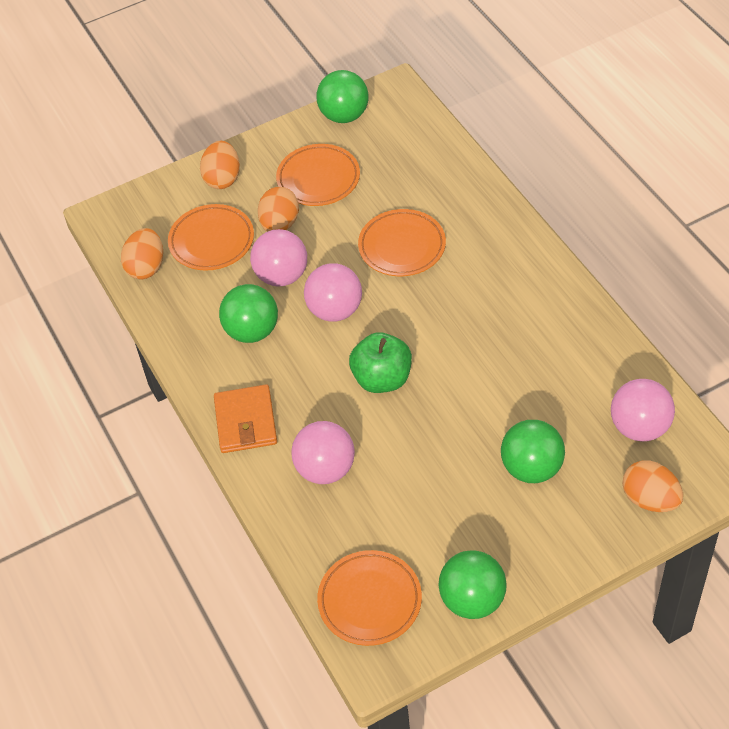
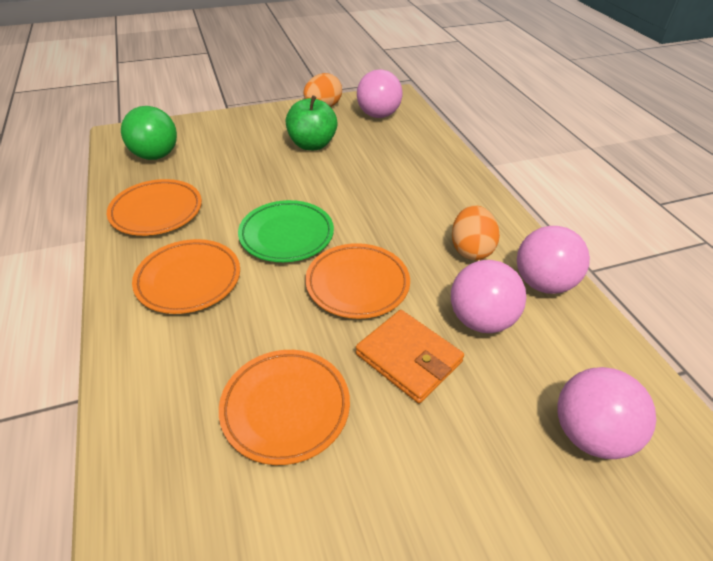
green ball: 4 -> 1
green plate: 0 -> 1
orange egg: 4 -> 2

